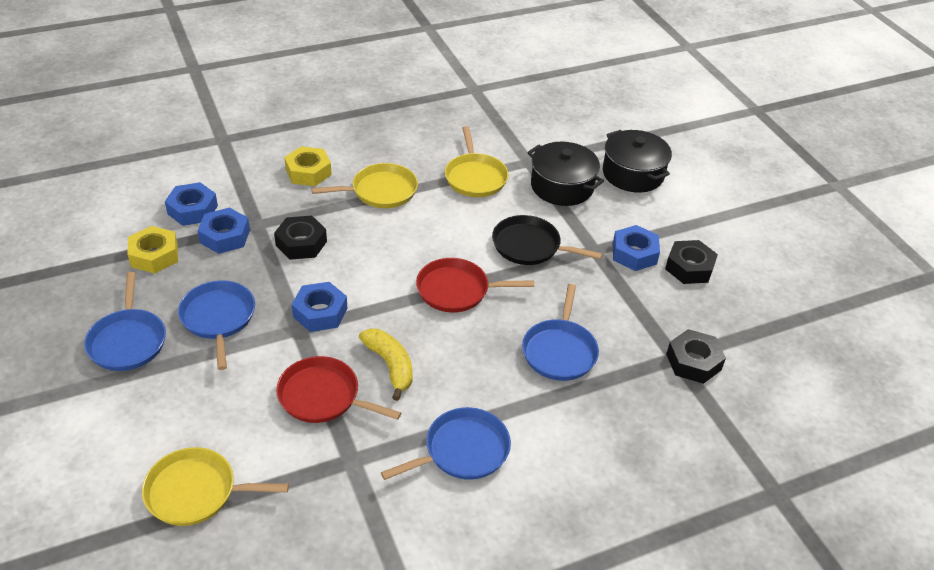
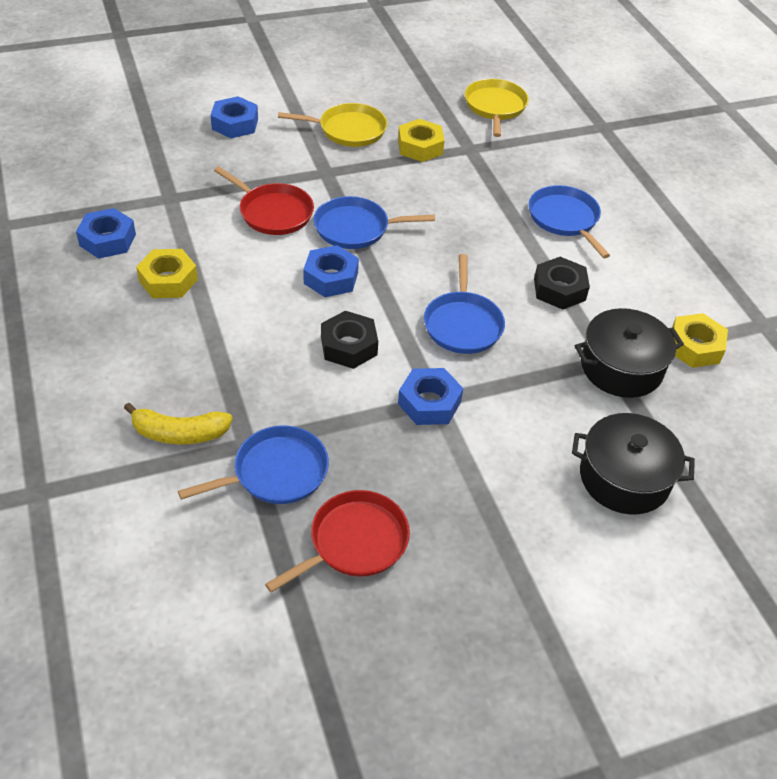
black nut: 3 -> 2
black pan: 1 -> 0
yellow nut: 2 -> 3
yellow pan: 3 -> 2

